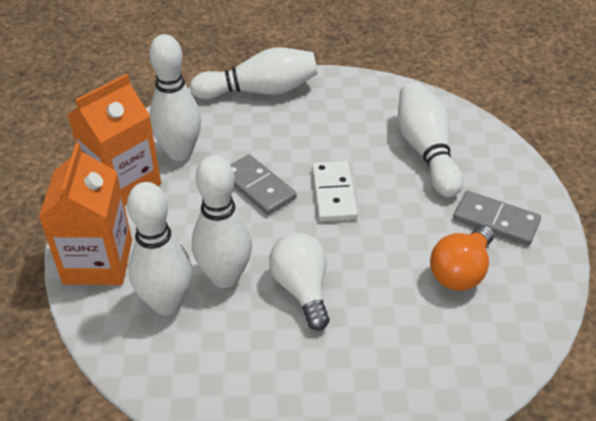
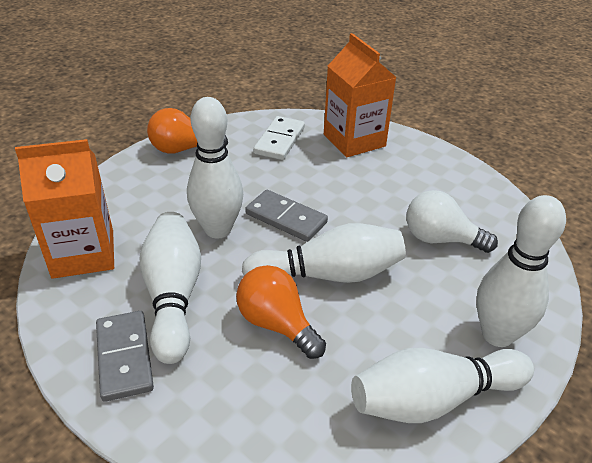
orange light bulb: 1 -> 2

